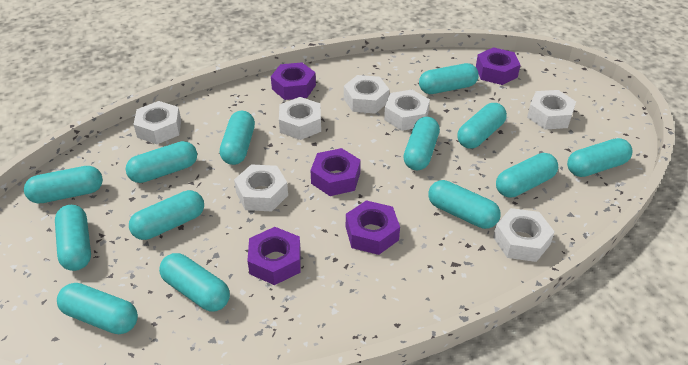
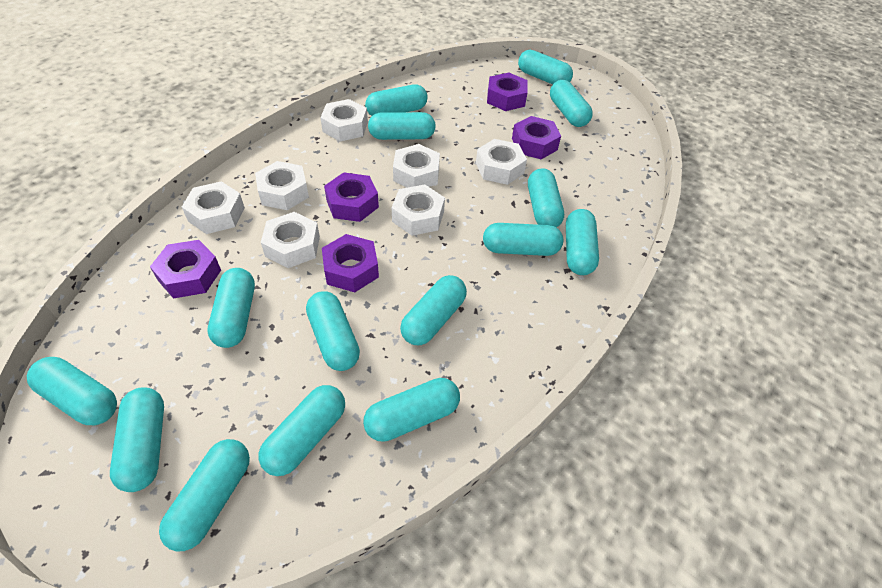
turquoise capsule: 13 -> 15

